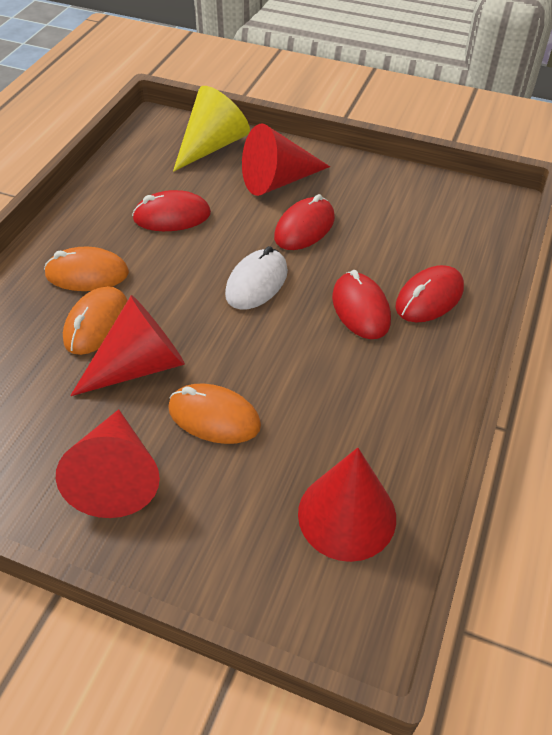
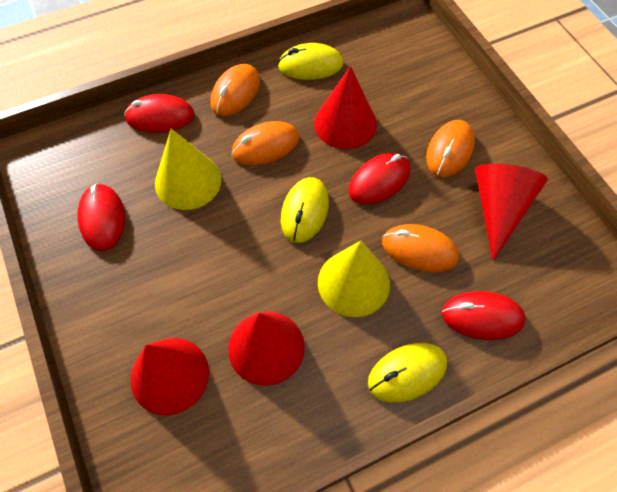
orange mouse: 3 -> 4
white mouse: 1 -> 0
yellow cone: 1 -> 2
yellow mouse: 0 -> 3

